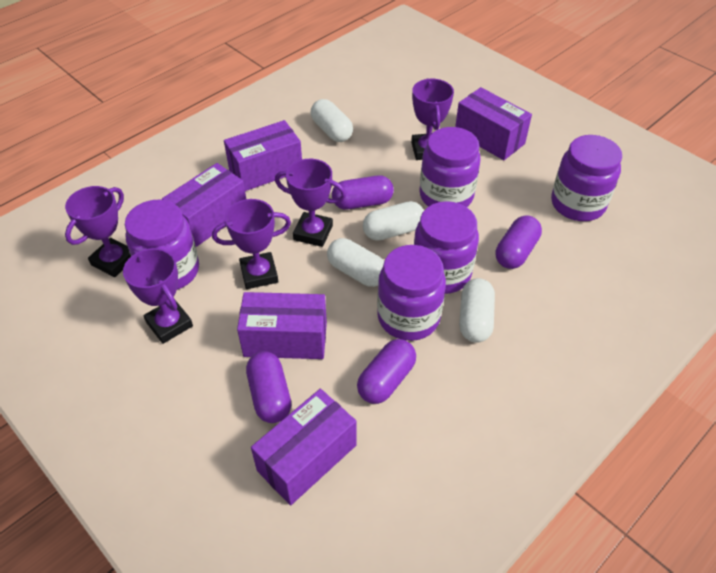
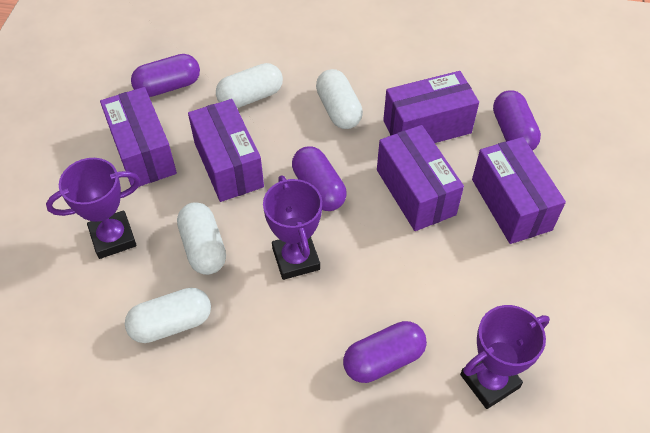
purple jar: 5 -> 0
purple trophy: 5 -> 3

